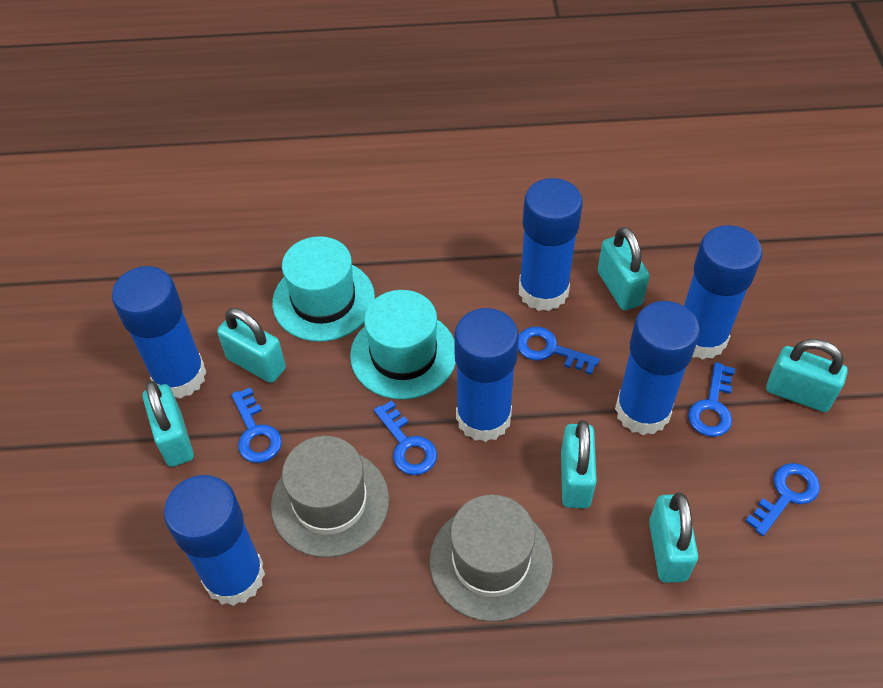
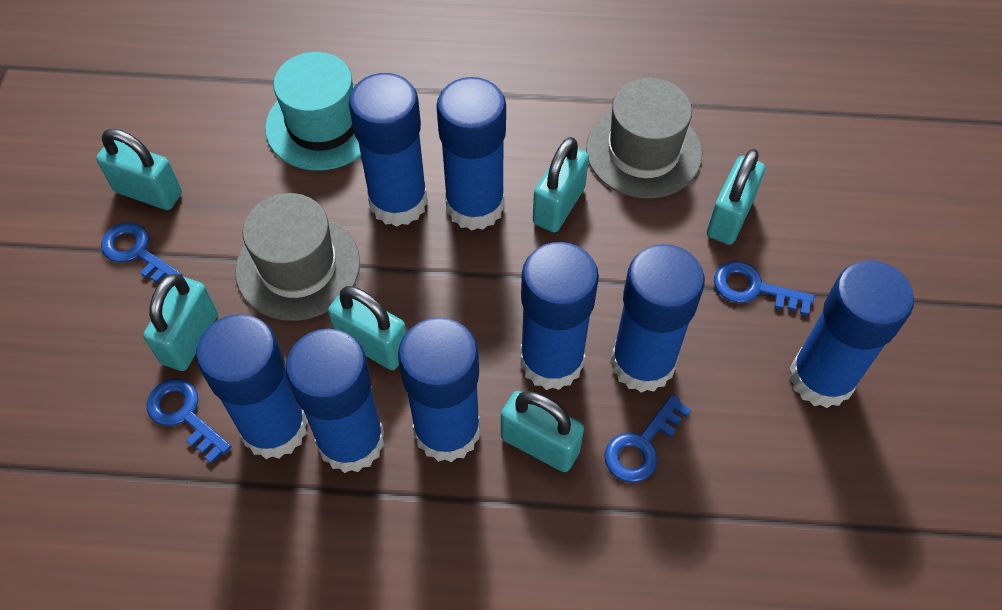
blue glue stick: 6 -> 8
blue key: 5 -> 4
turquoise hat: 2 -> 1

